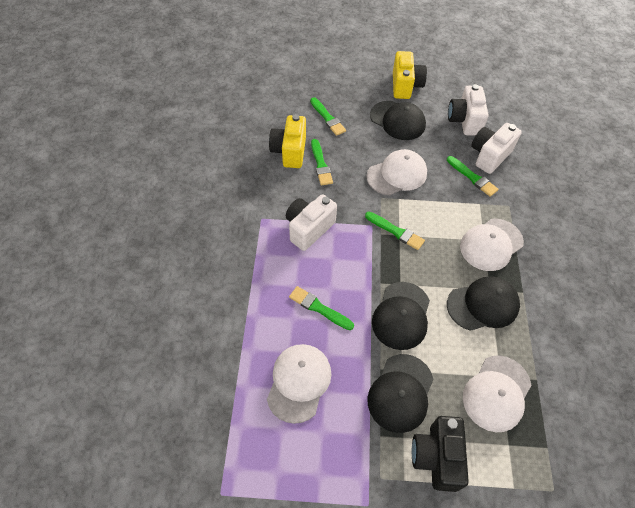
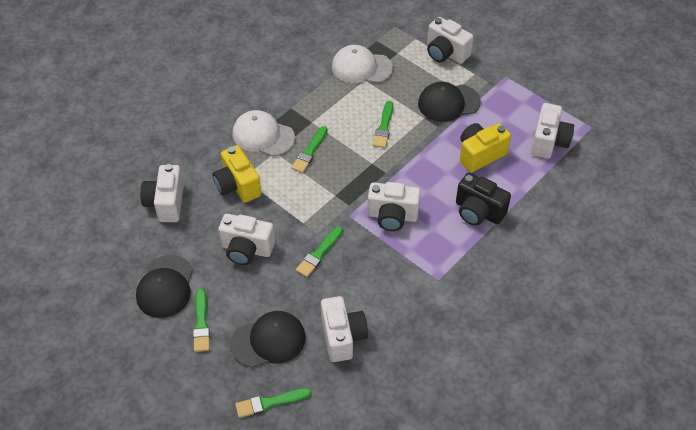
black cap: 4 -> 3
white camera: 3 -> 6
white cap: 4 -> 2

